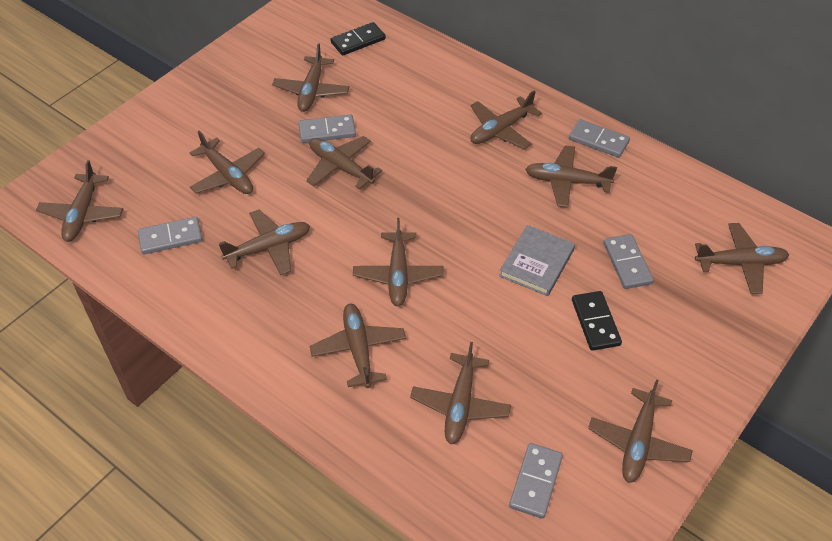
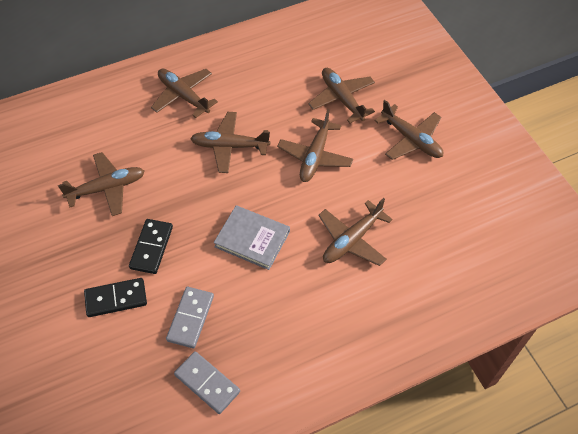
brown plane: 12 -> 7
grey domino: 5 -> 2

